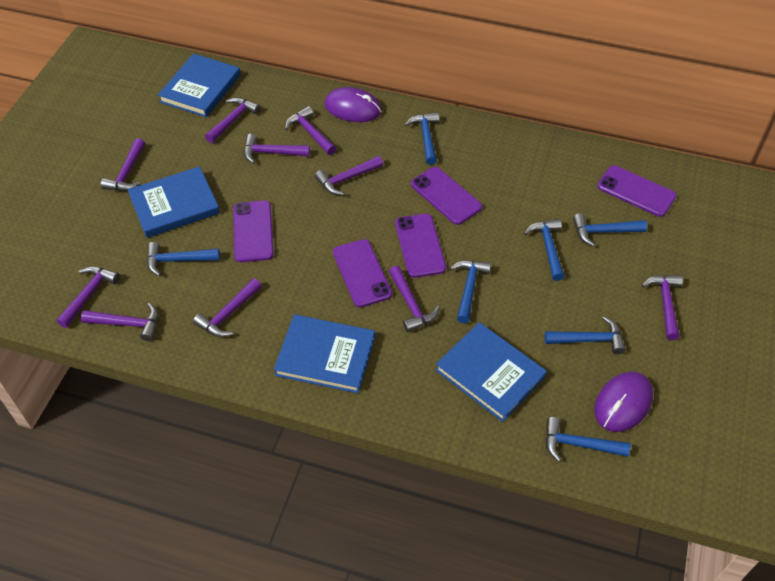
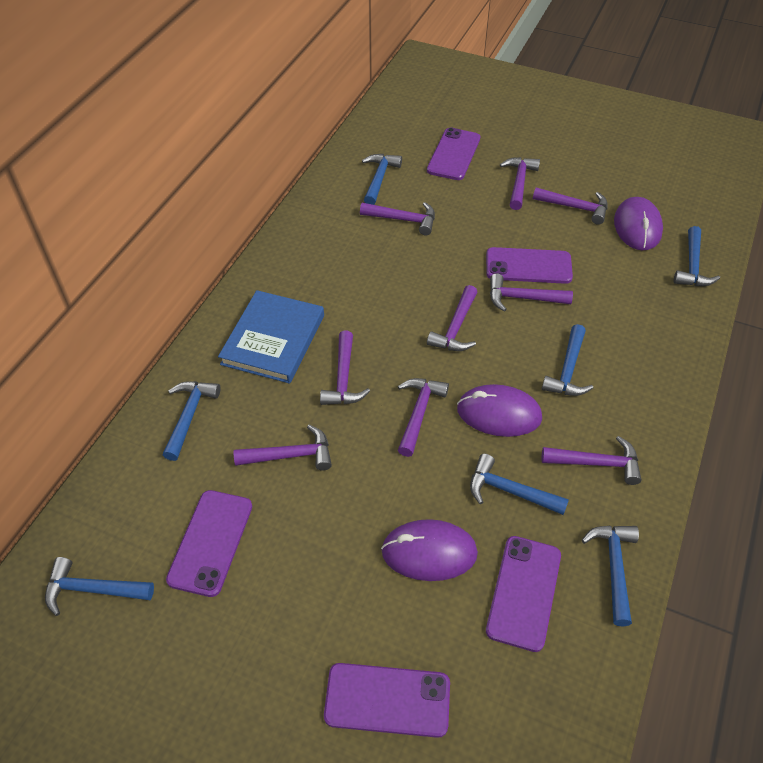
blue book: 4 -> 1
purple hammer: 10 -> 9
purple mouse: 2 -> 3

